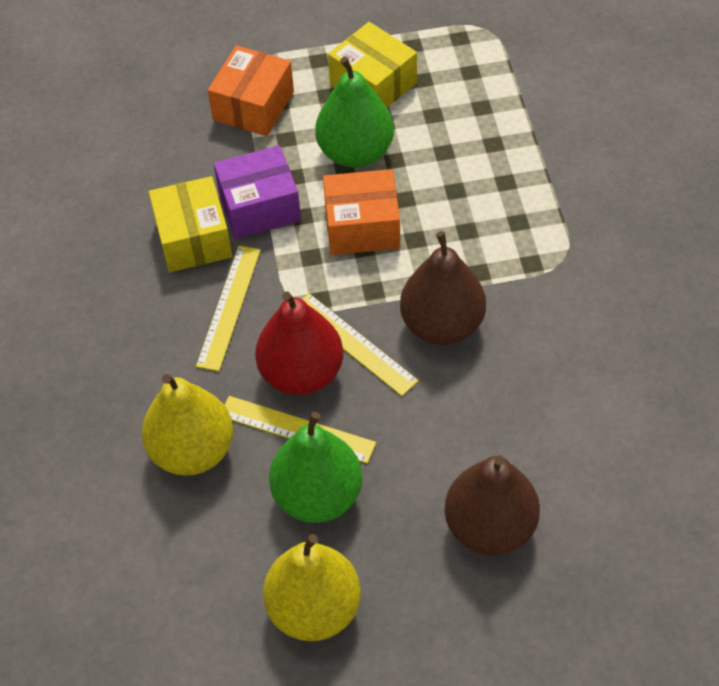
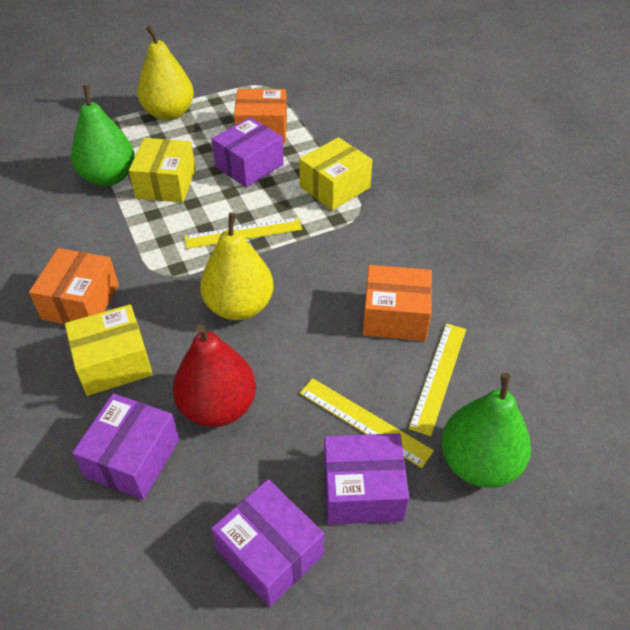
brown pear: 2 -> 0
orange box: 2 -> 3
purple box: 1 -> 4
yellow box: 2 -> 3

